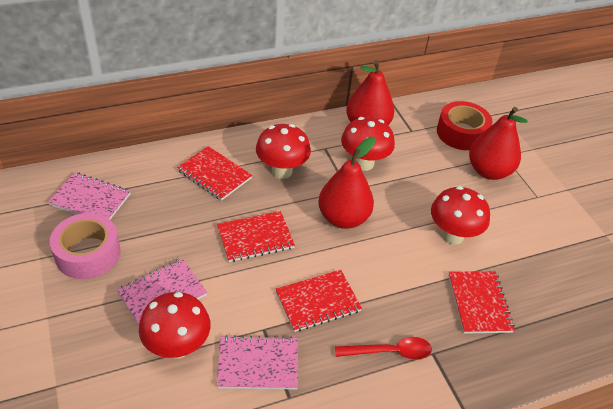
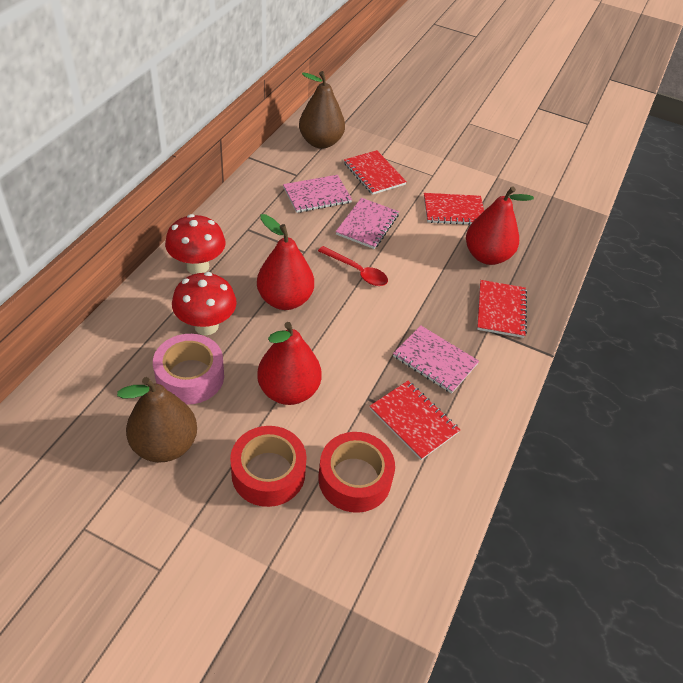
brown pear: 0 -> 2
red mushroom: 4 -> 2
red tape: 1 -> 2

